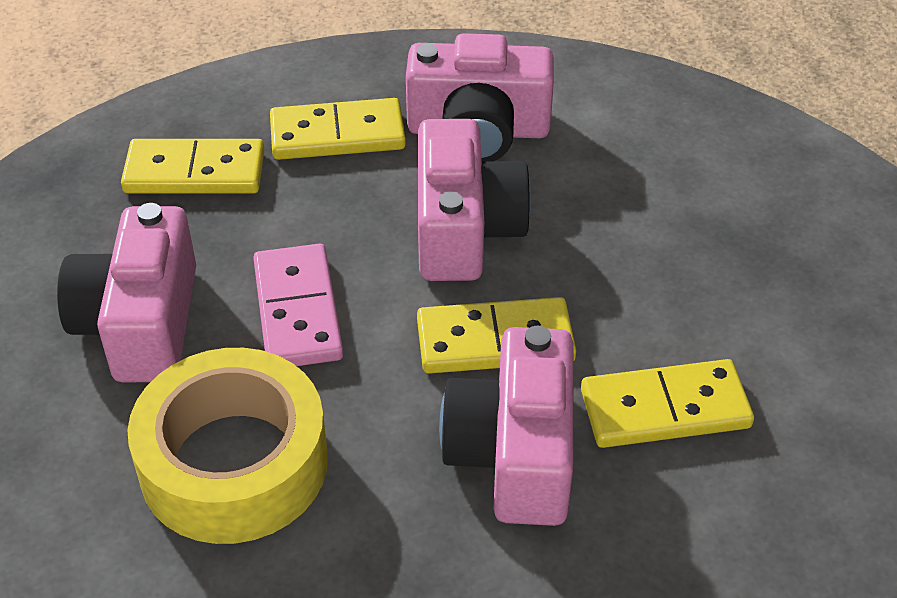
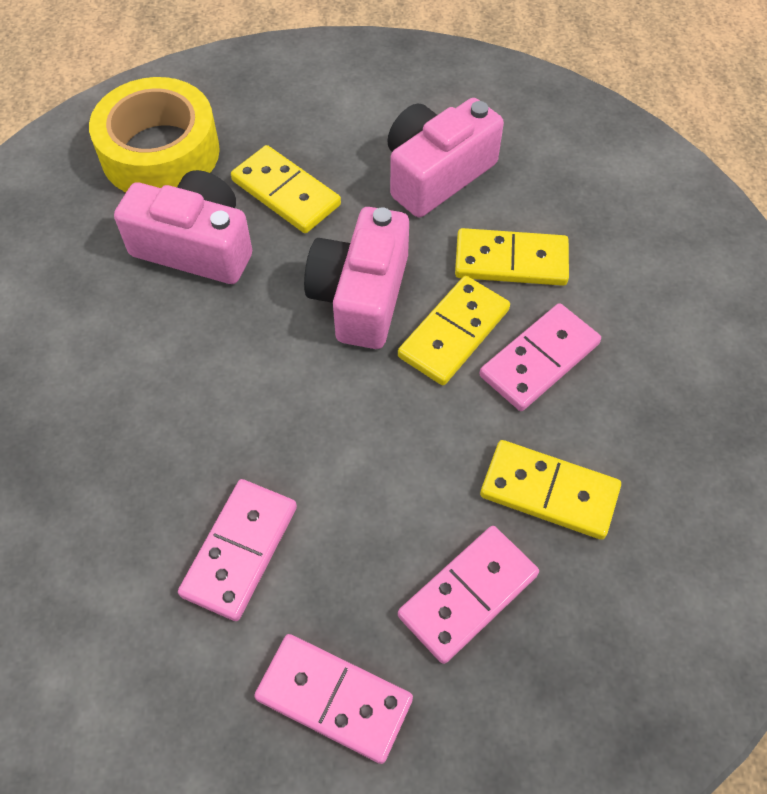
pink camera: 4 -> 3
pink domino: 1 -> 4

